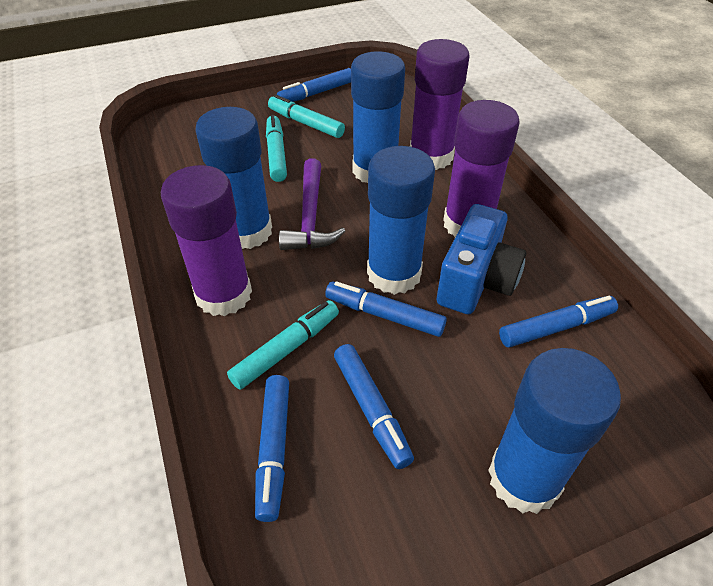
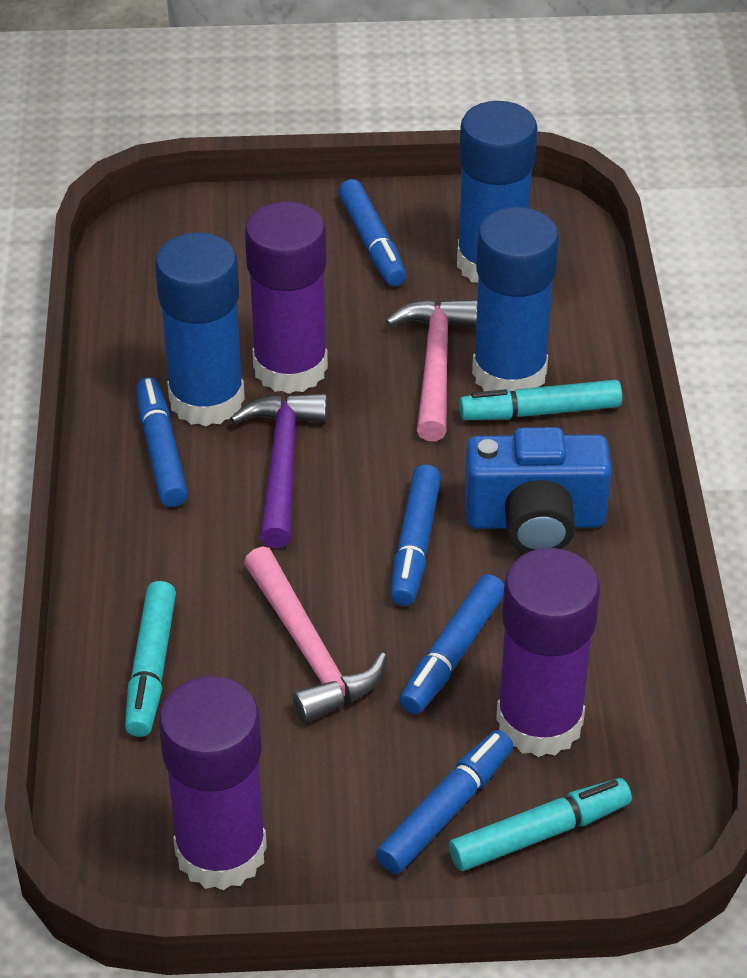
blue glue stick: 4 -> 3
pink hammer: 0 -> 2

